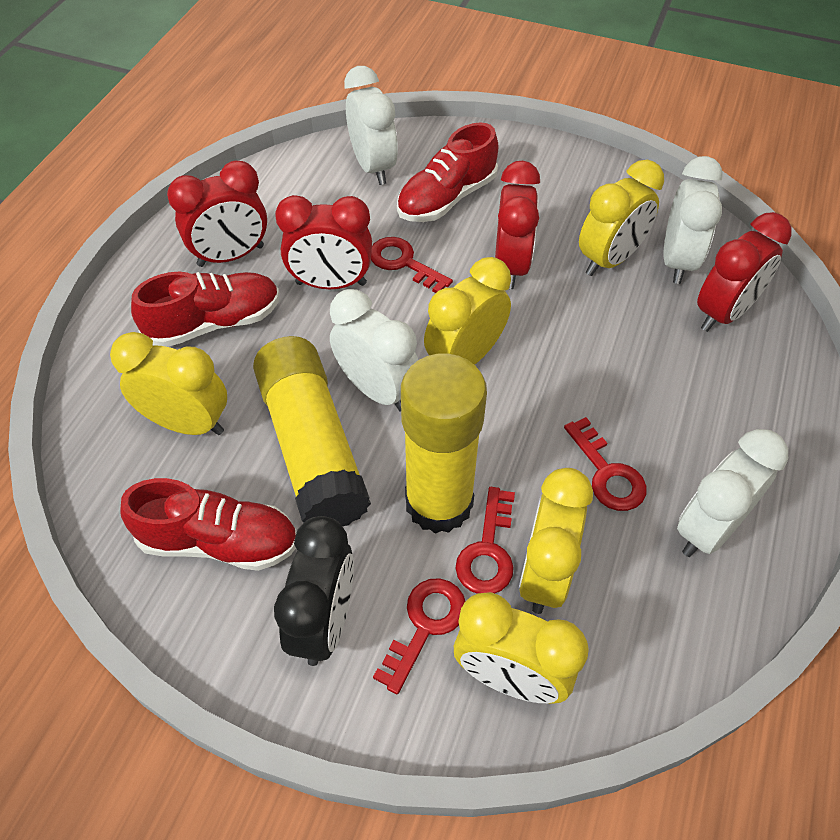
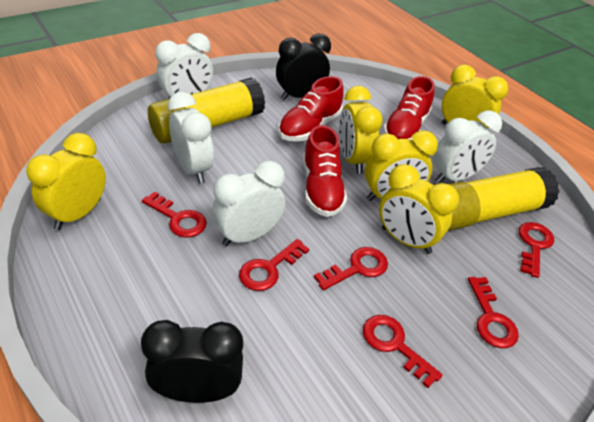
black clock: 1 -> 2
red clock: 4 -> 0
red key: 4 -> 6

